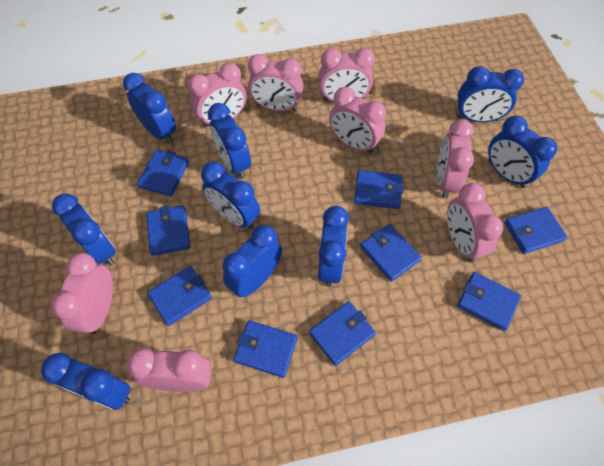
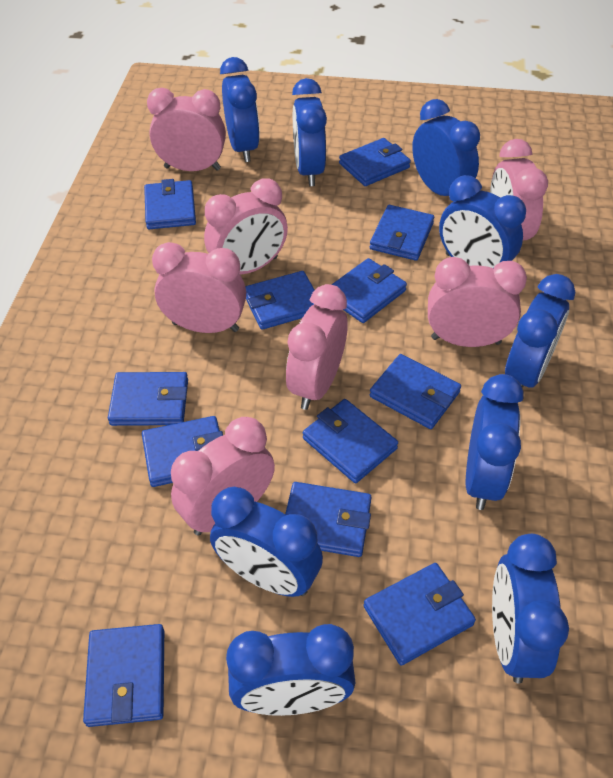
blue wallet: 9 -> 12
pink clock: 8 -> 7

